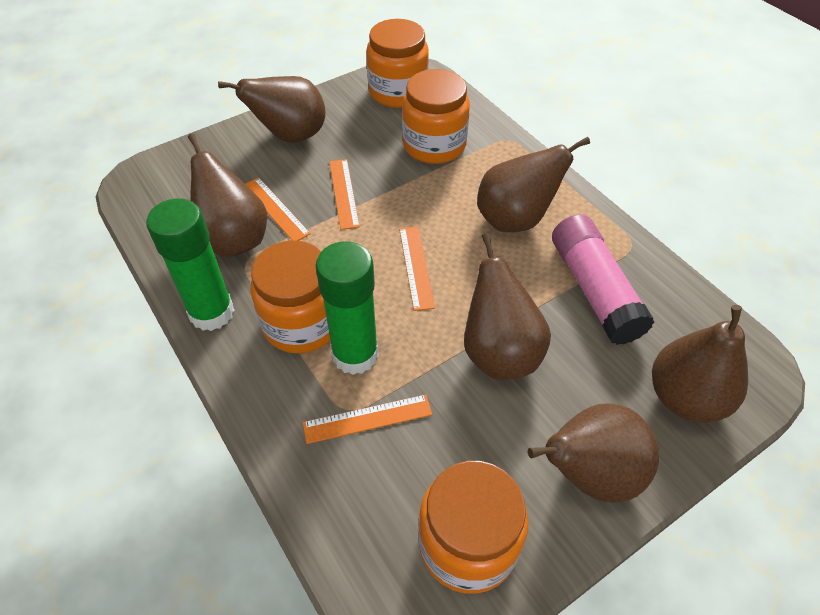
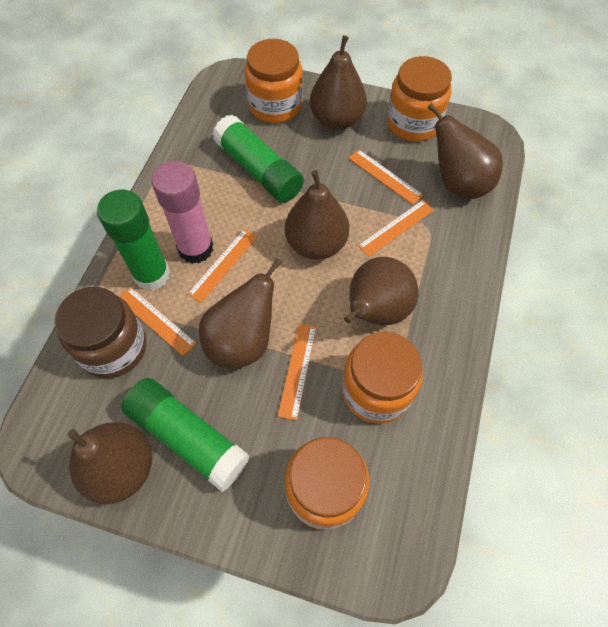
brown jar: 0 -> 1
green glue stick: 2 -> 3
orange ruler: 4 -> 5

